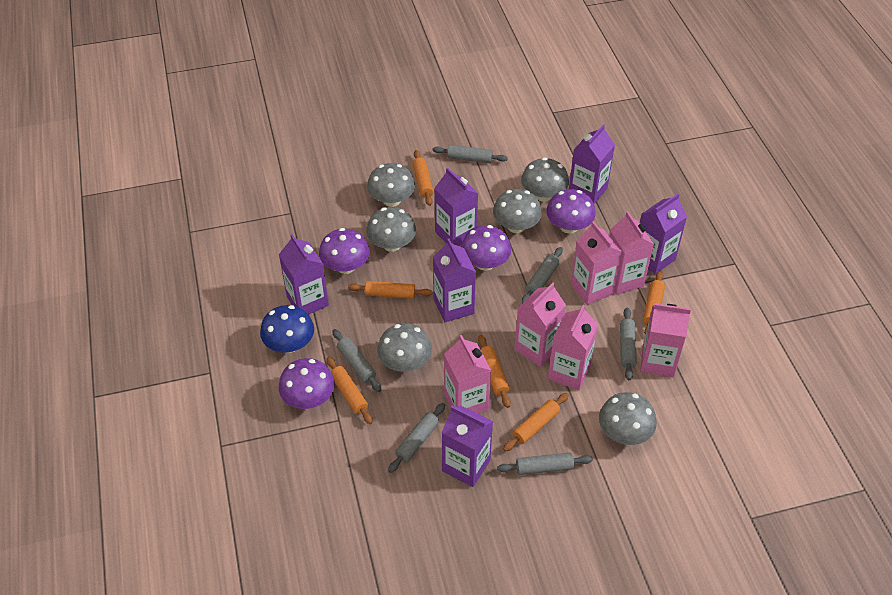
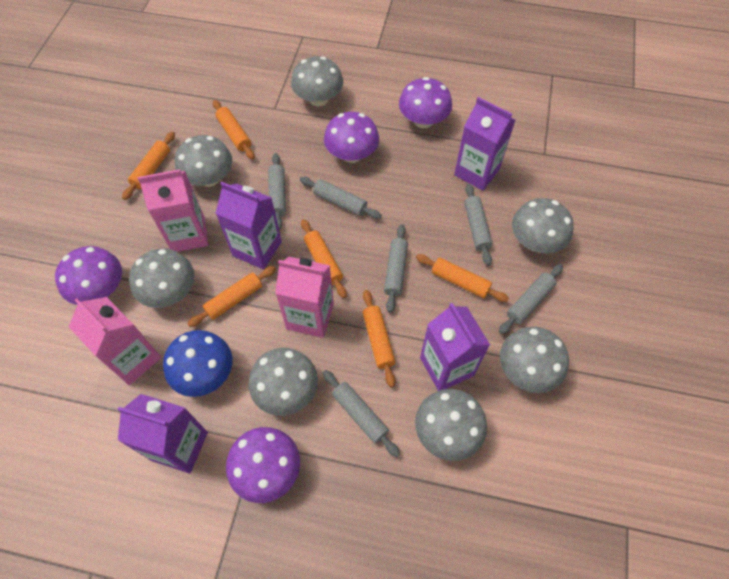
grey mushroom: 6 -> 7
pink carton: 6 -> 3
purple carton: 6 -> 4

